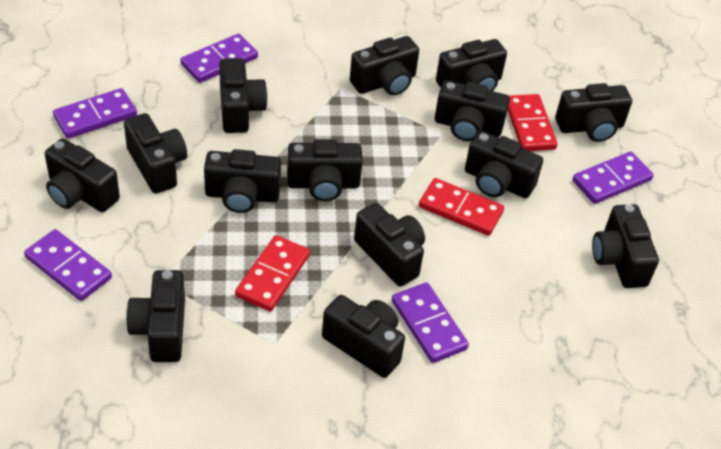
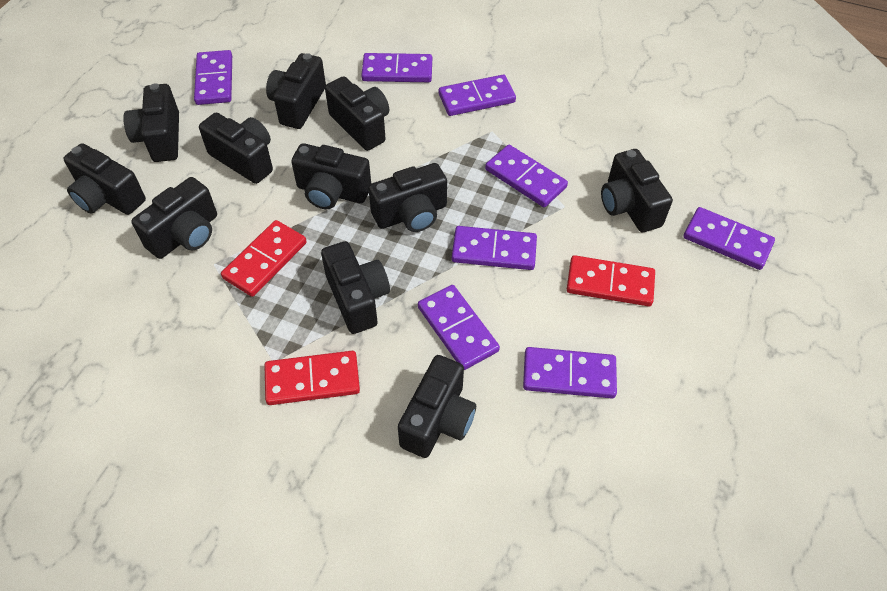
black camera: 14 -> 11
purple domino: 5 -> 8

